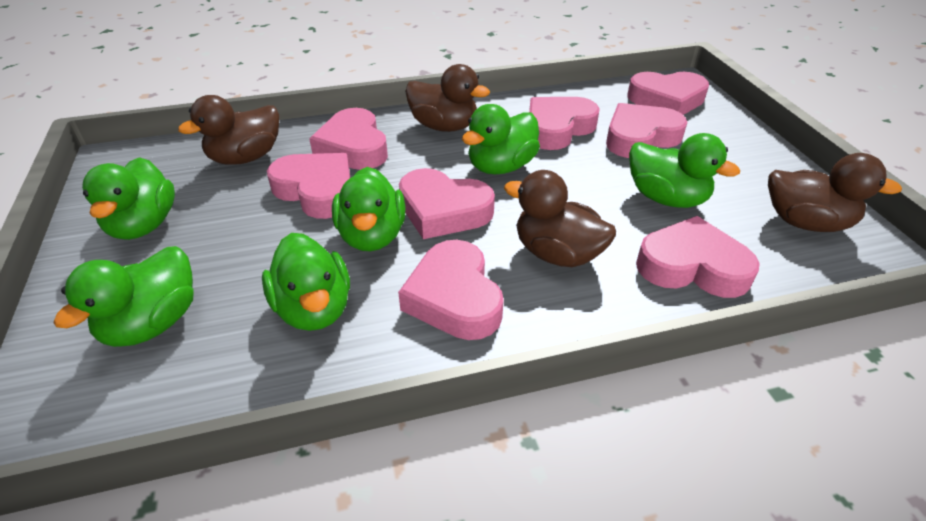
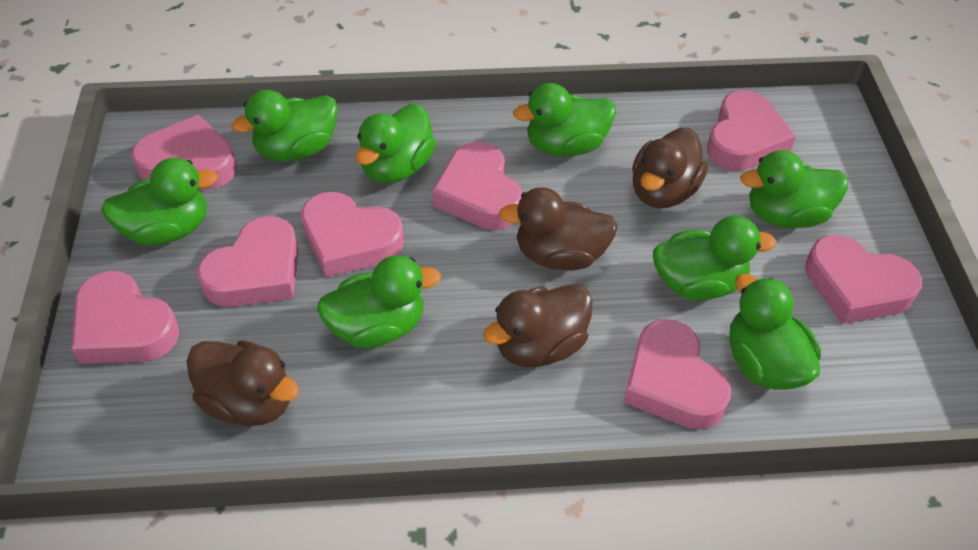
green duck: 6 -> 8

